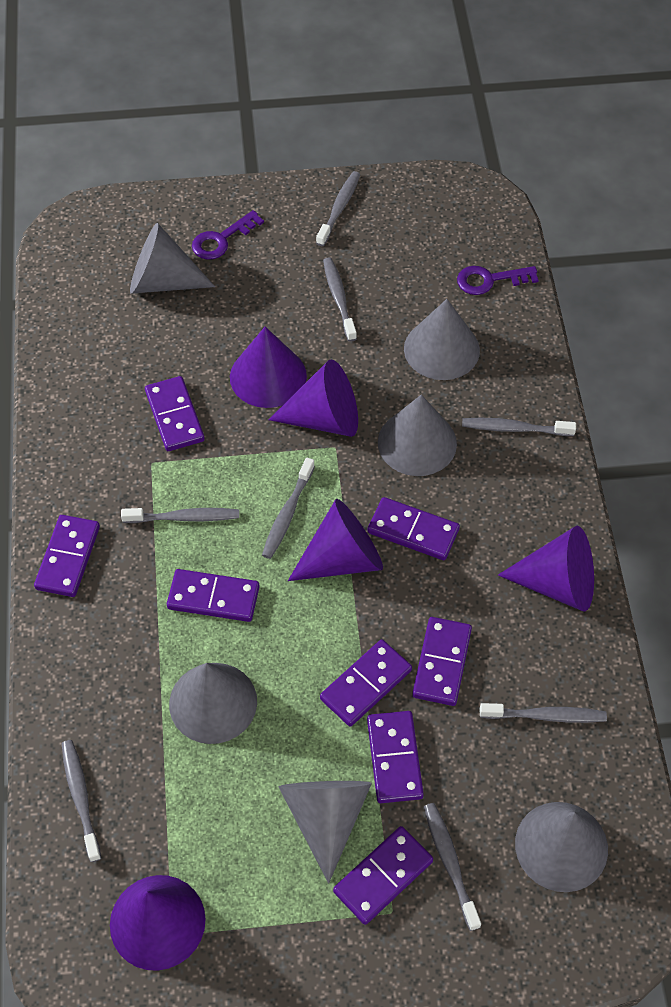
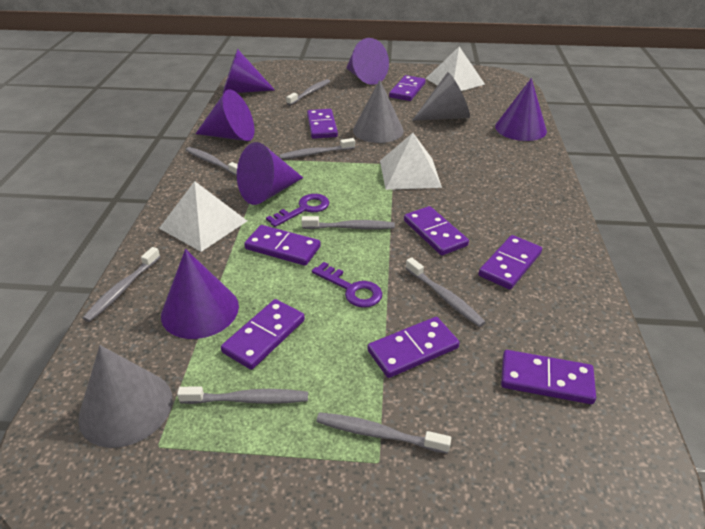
grey cone: 6 -> 3
purple cone: 5 -> 6
white pyramid: 0 -> 3

